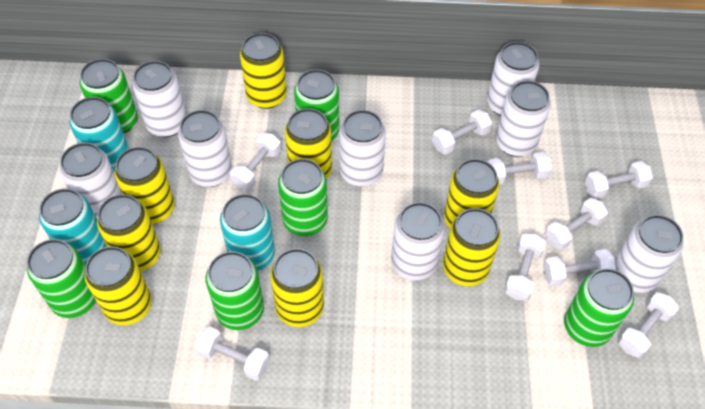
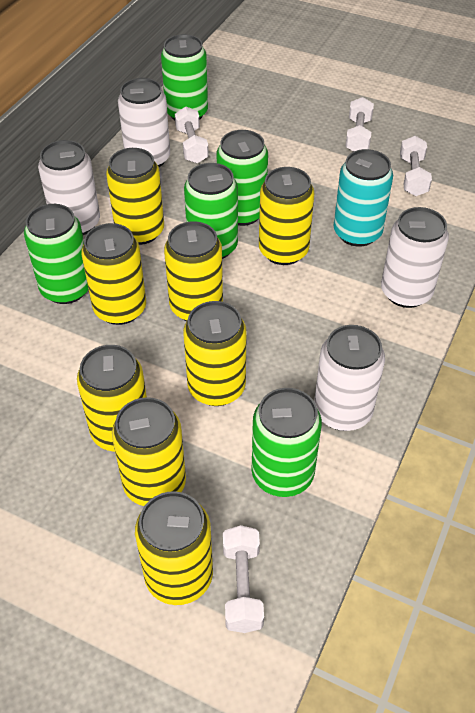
green can: 6 -> 5
turquoise can: 3 -> 1
white can: 8 -> 4
white dumbbell: 9 -> 4

